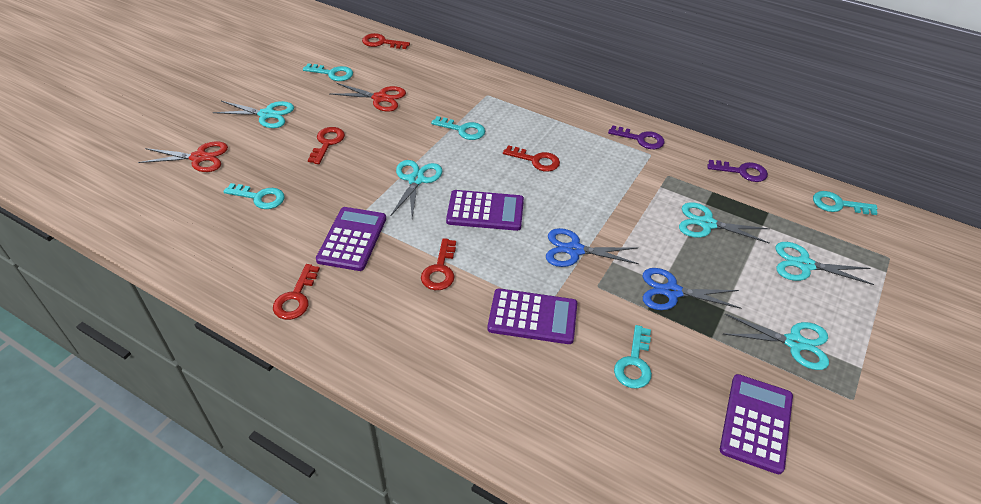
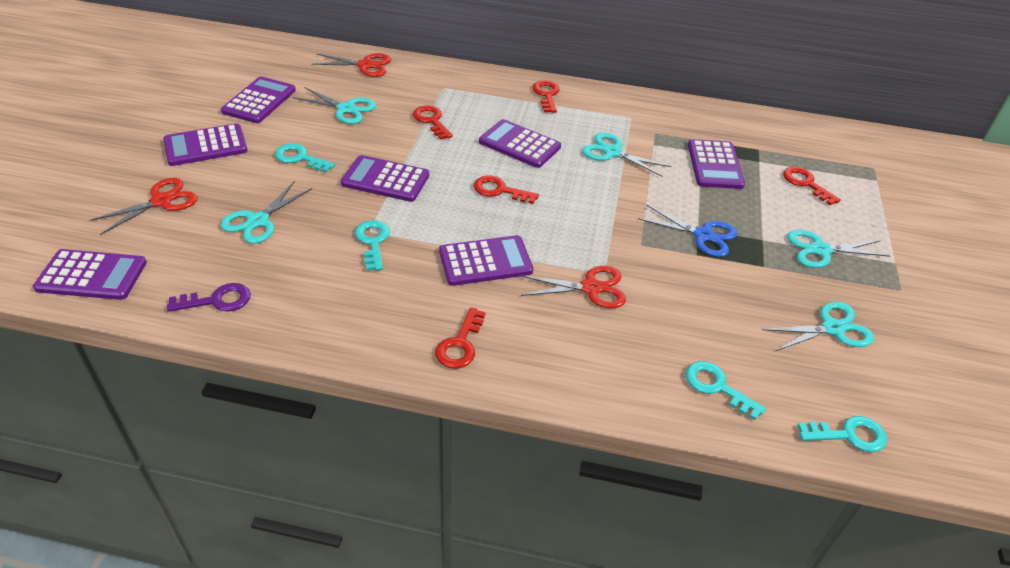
blue scissors: 2 -> 1
purple calculator: 4 -> 7
purple key: 2 -> 1
red scissors: 2 -> 3
turquoise key: 5 -> 4

